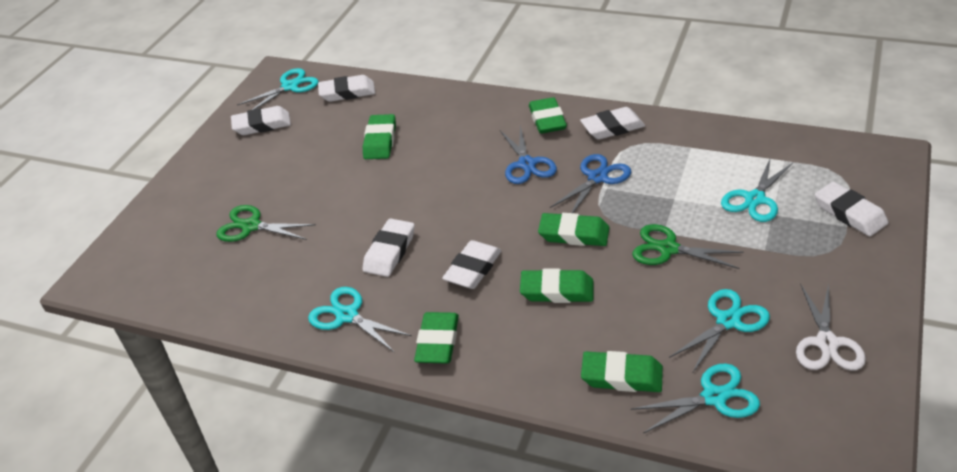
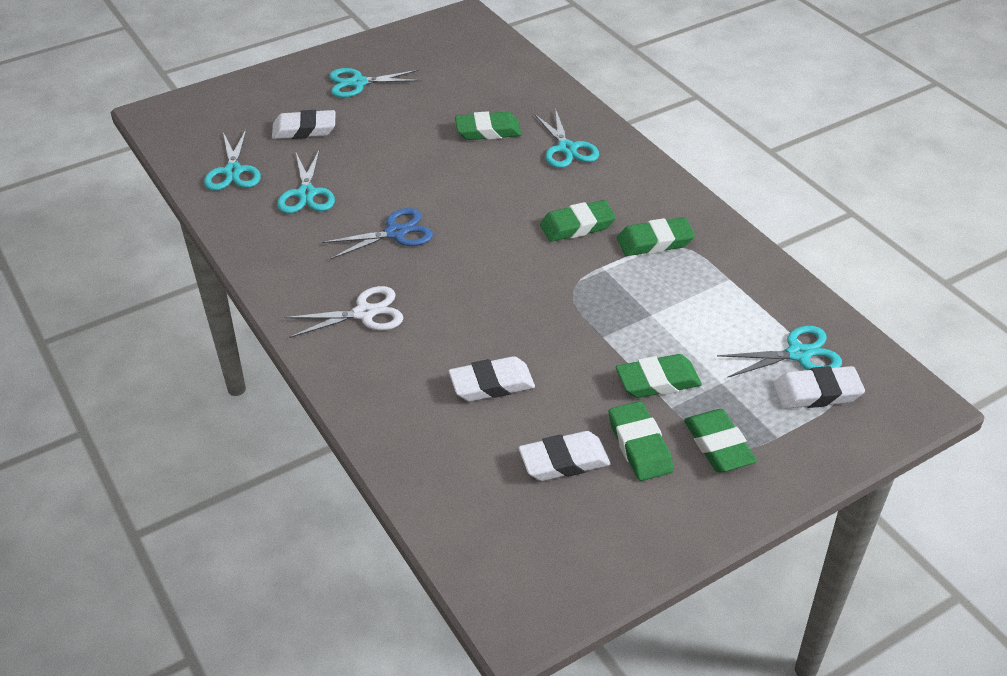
blue scissors: 2 -> 1
green scissors: 2 -> 0
white eraser: 6 -> 4

